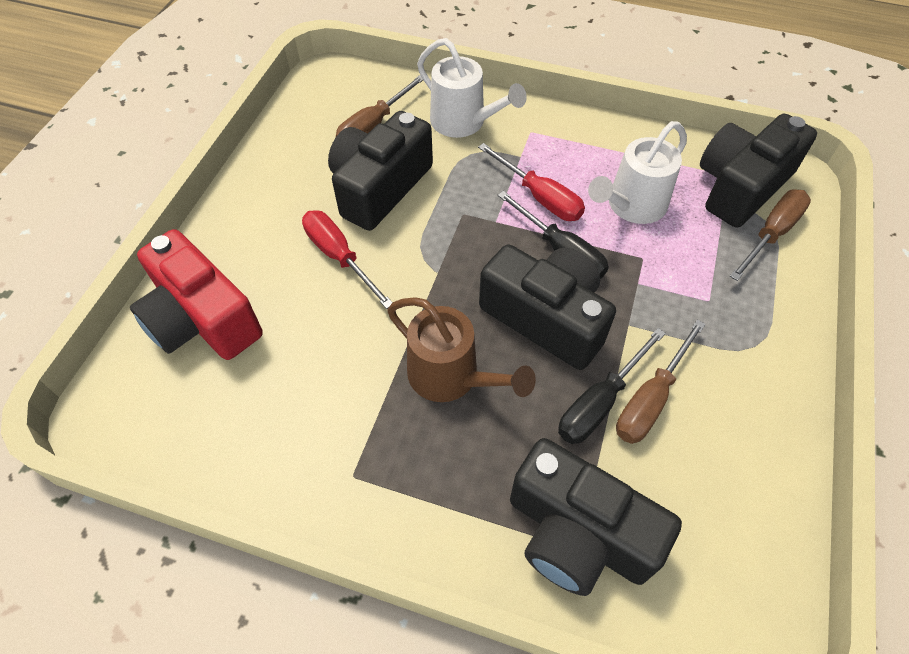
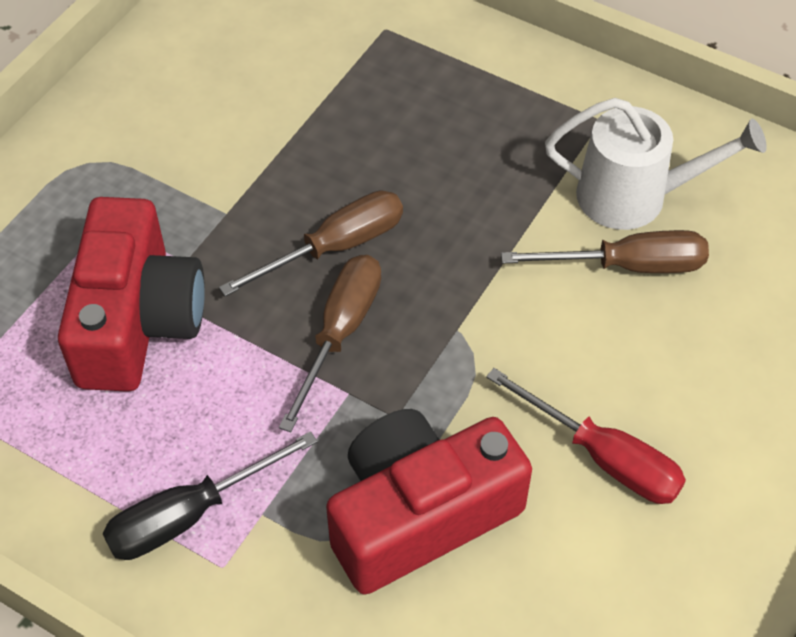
black camera: 4 -> 0
black screwdriver: 2 -> 1
brown watering can: 1 -> 0
red camera: 1 -> 2
red screwdriver: 2 -> 1
white watering can: 2 -> 1

